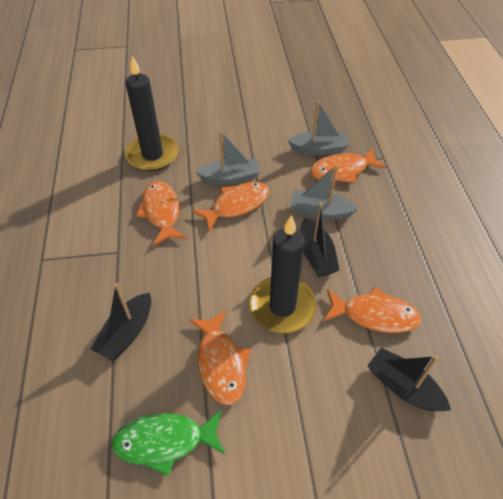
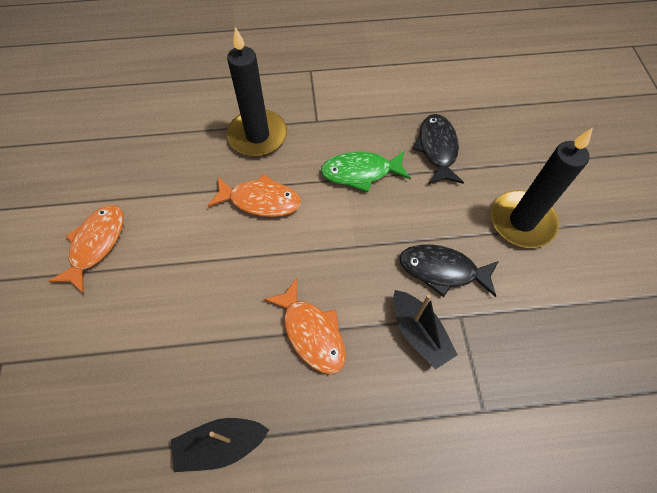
black boat: 3 -> 2
black fish: 0 -> 2
grey boat: 3 -> 0
orange fish: 5 -> 3

